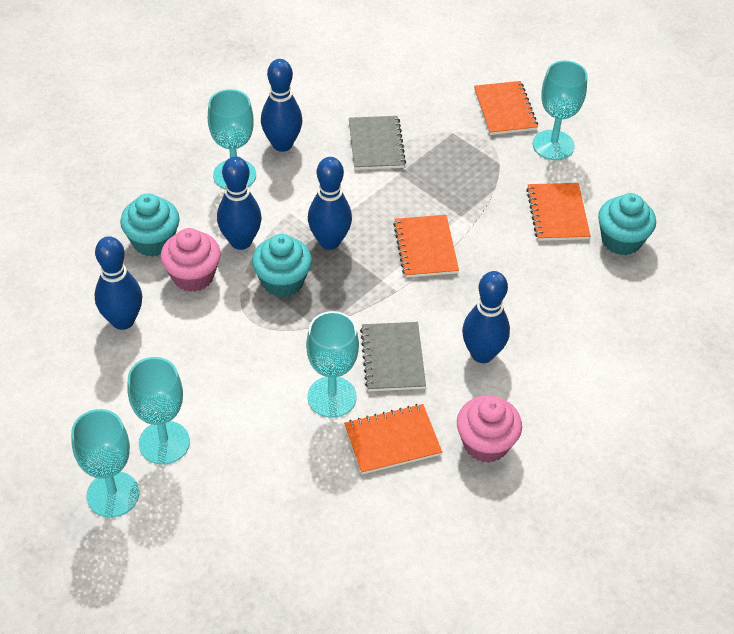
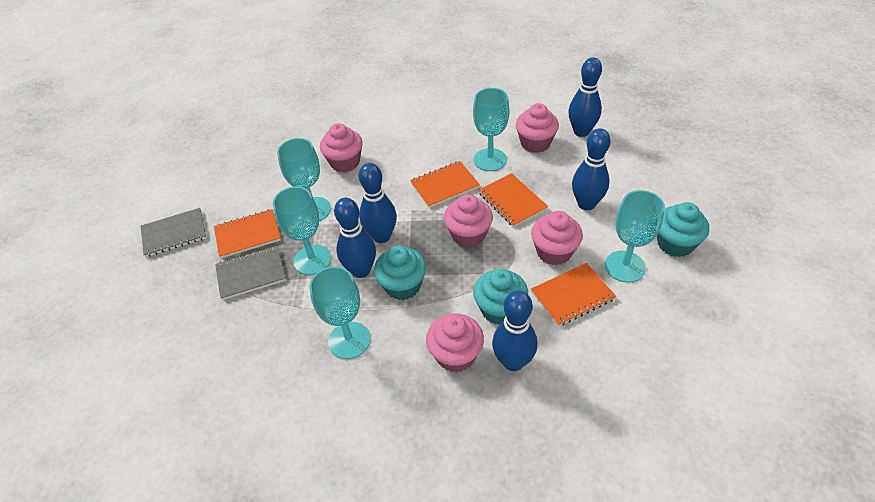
pink cupcake: 2 -> 5

